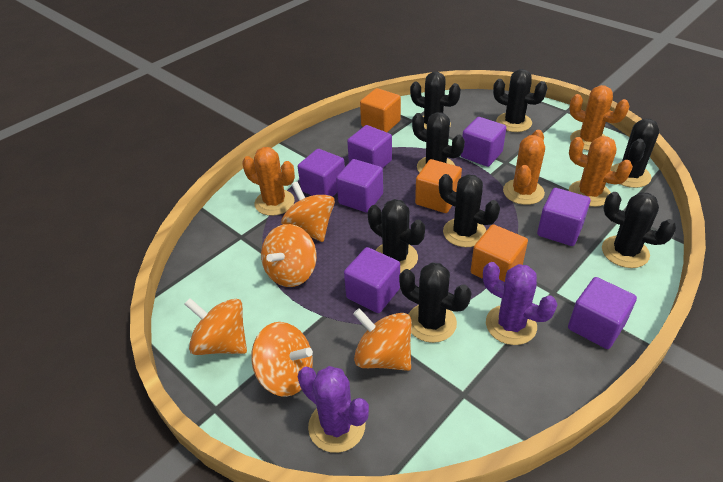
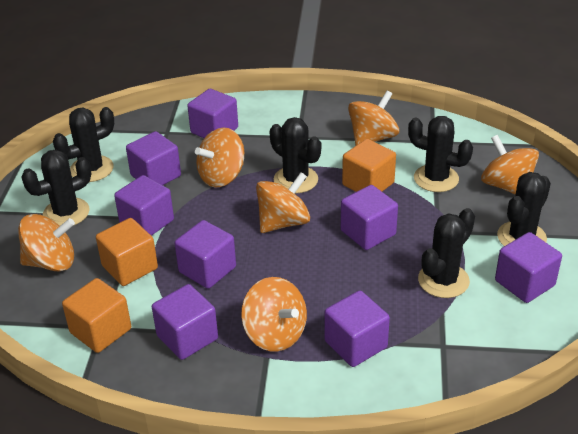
black cactus: 8 -> 6
orange cactus: 4 -> 0
orange spinning top: 5 -> 6
purple cactus: 2 -> 0
purple cube: 7 -> 8

